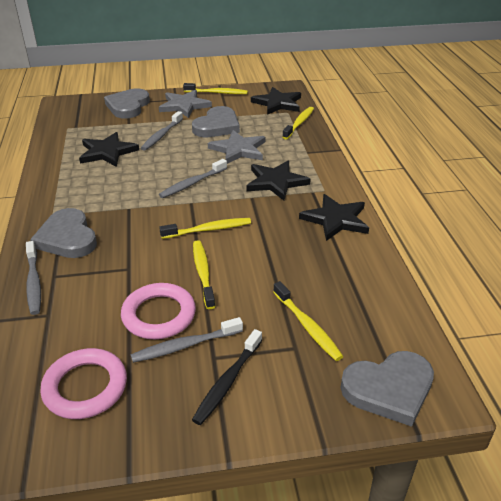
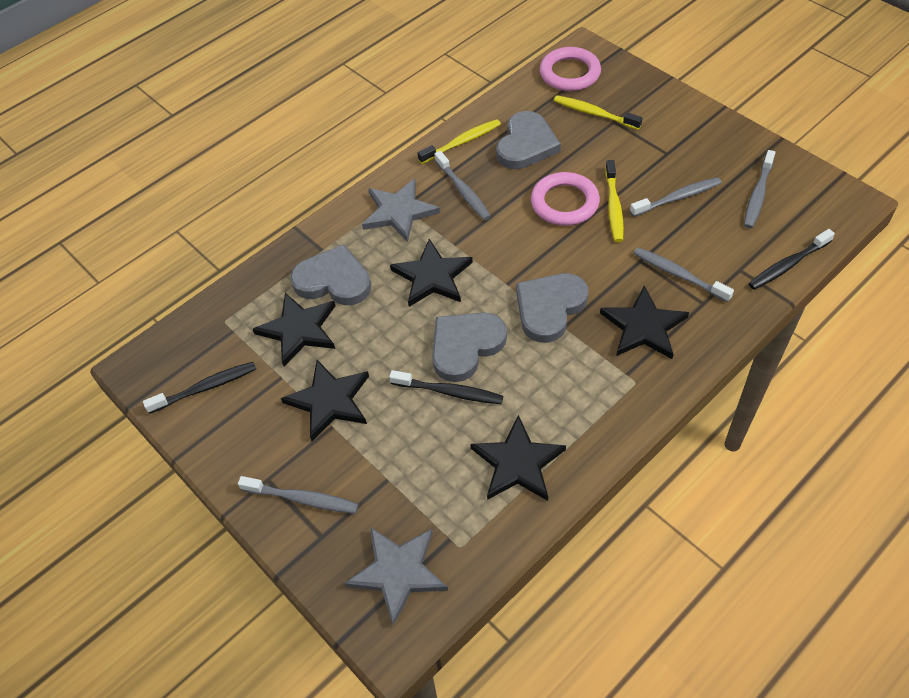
black star: 4 -> 5
black toothbrush: 1 -> 3
grey toothbrush: 4 -> 5
yellow toothbrush: 5 -> 3

